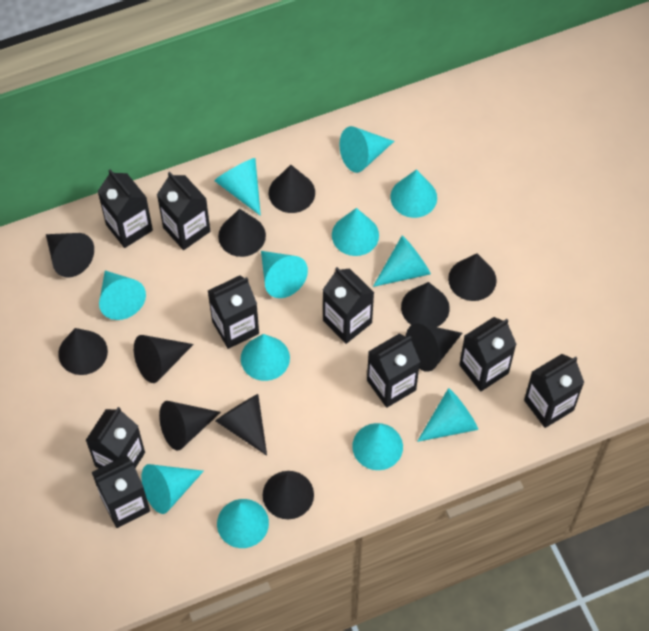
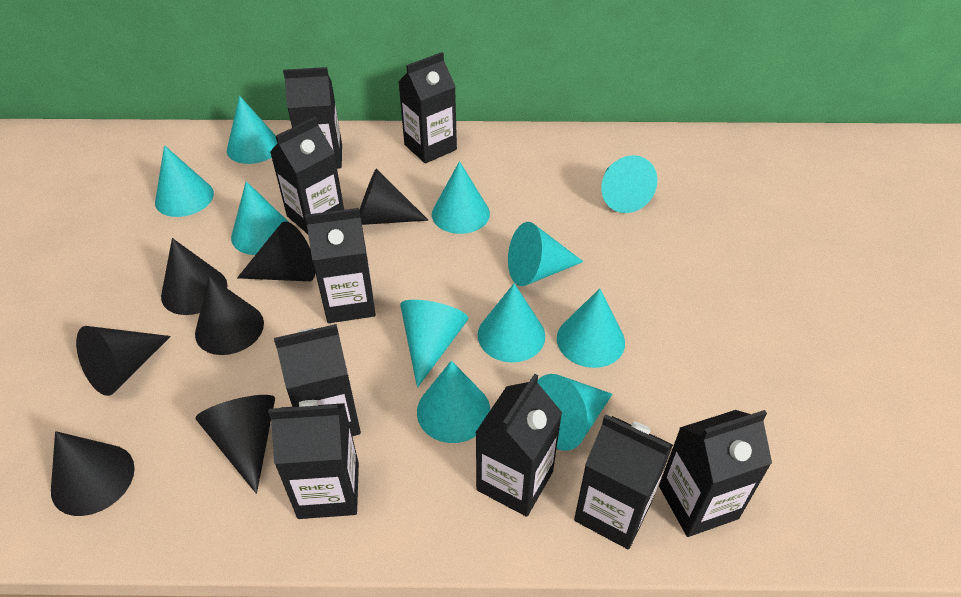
black cone: 11 -> 7
turquoise cone: 12 -> 11

